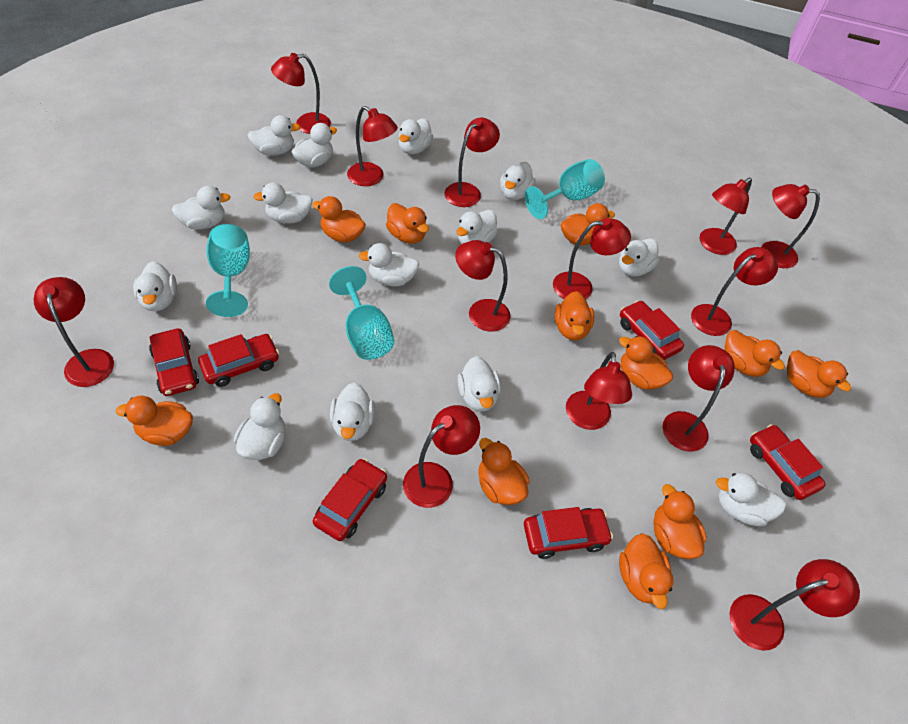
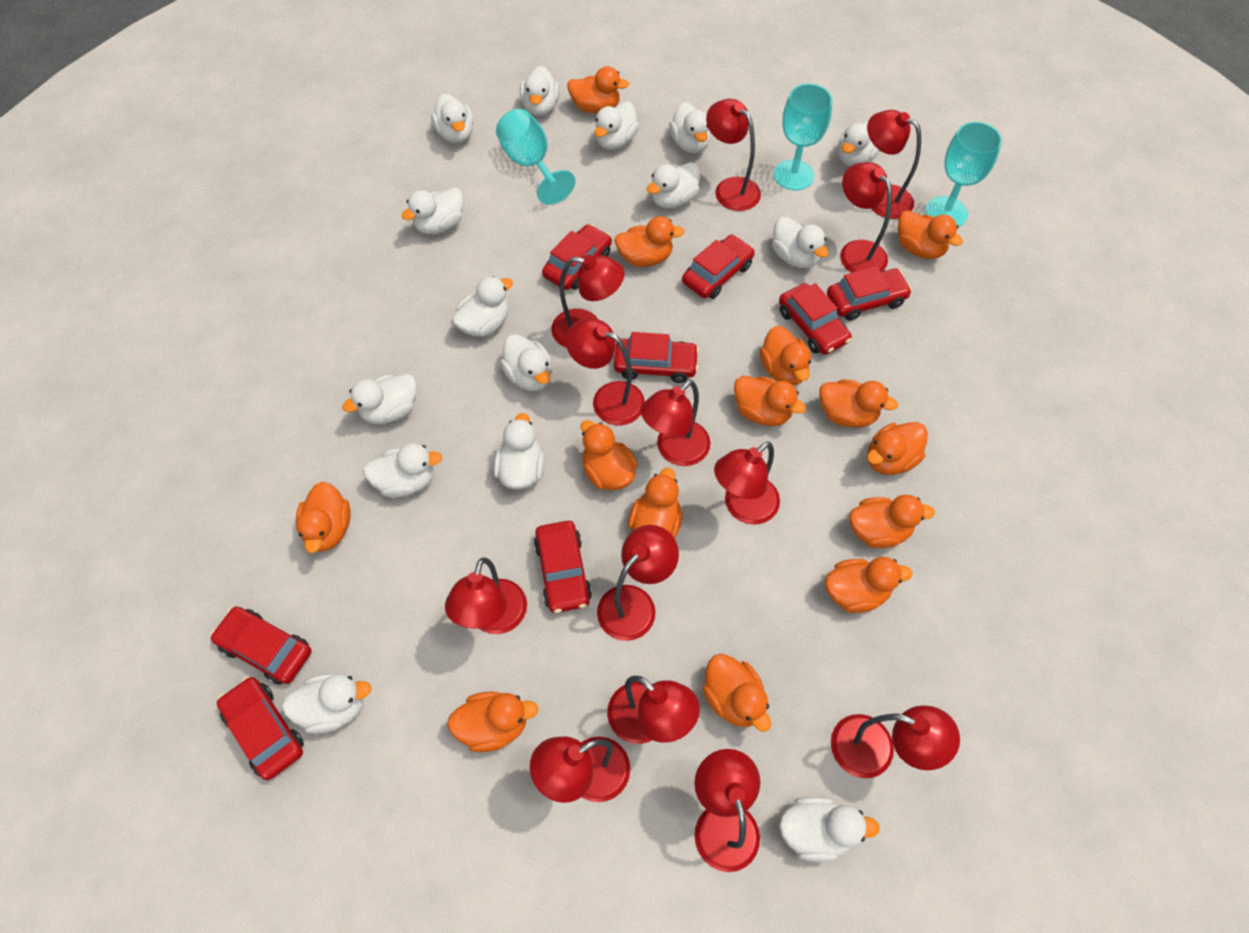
orange duck: 11 -> 14
red car: 6 -> 8
white duck: 14 -> 15

